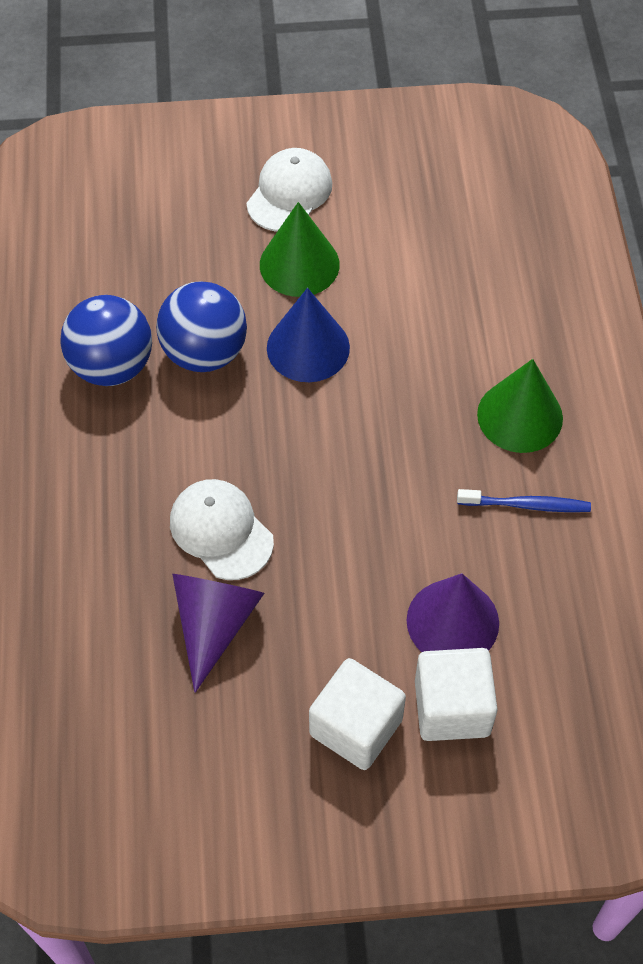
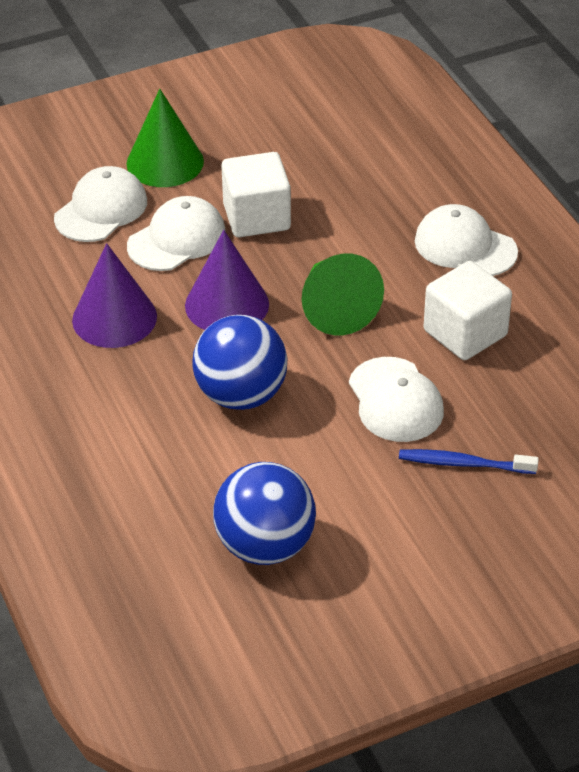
blue cone: 1 -> 0
white cap: 2 -> 4

